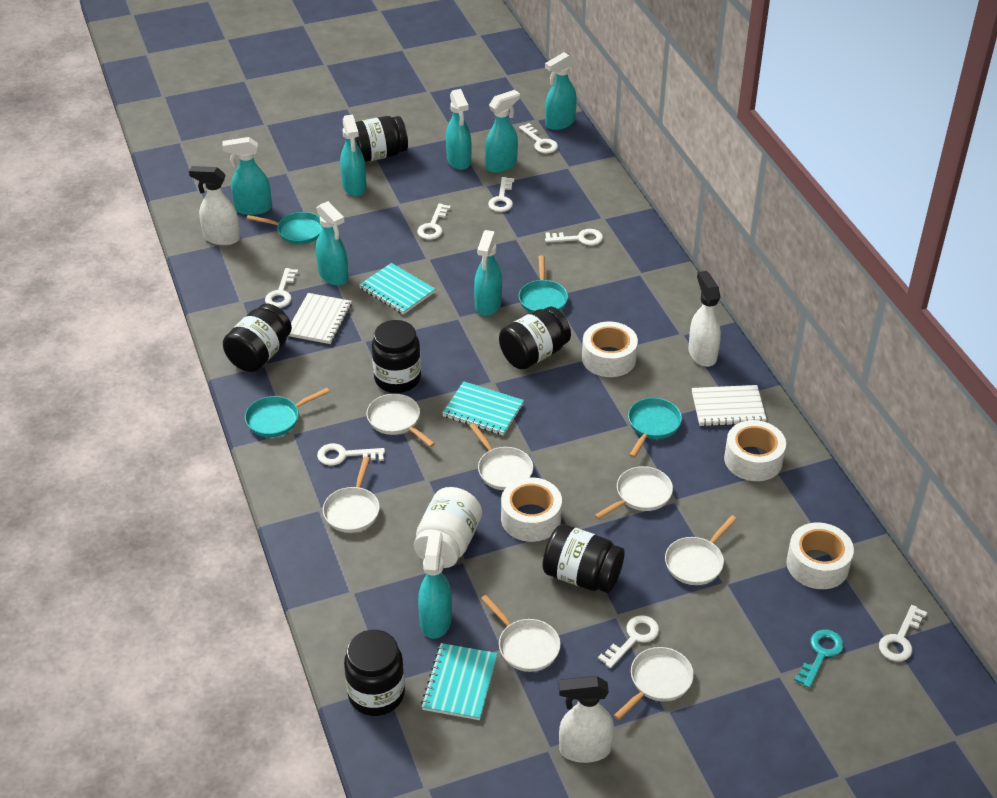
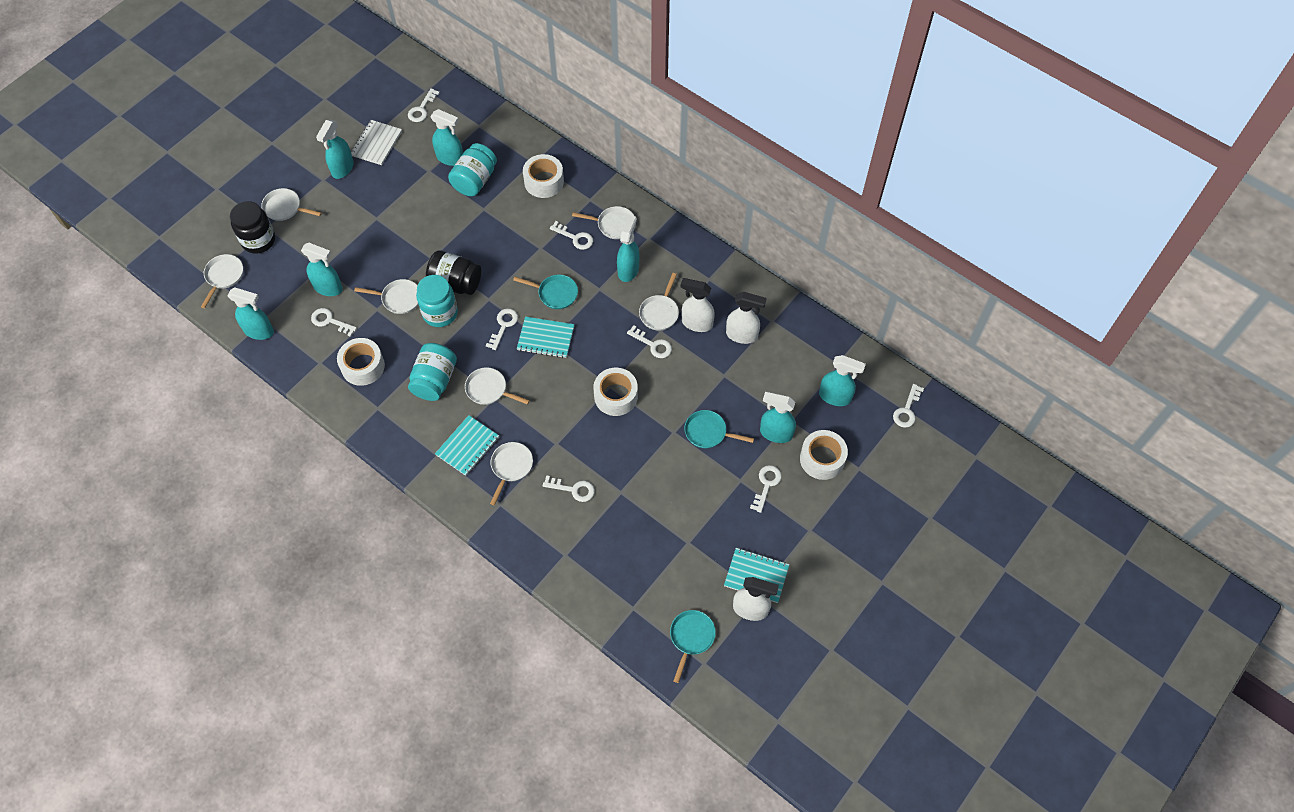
black jar: 6 -> 2
turquoise jar: 0 -> 3
turquoise key: 1 -> 0
turquoise pan: 4 -> 3
turquoise spray bottle: 8 -> 7
white jar: 1 -> 0
white notebook: 2 -> 1

